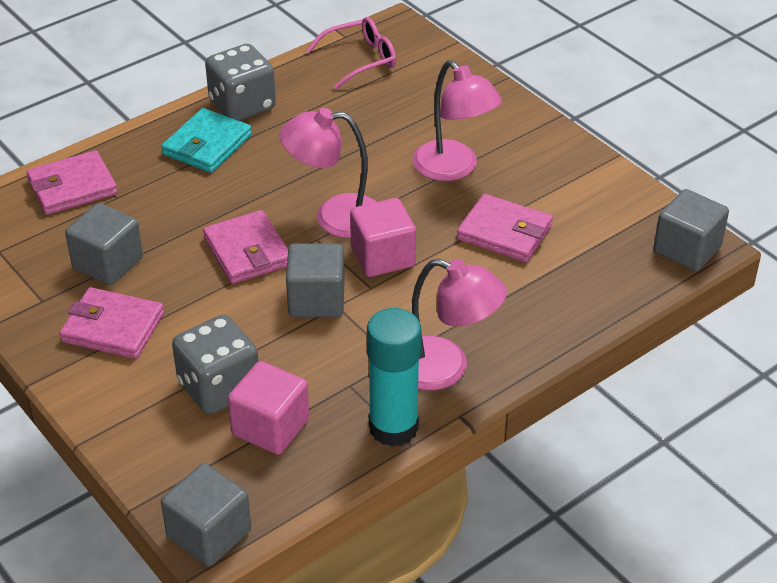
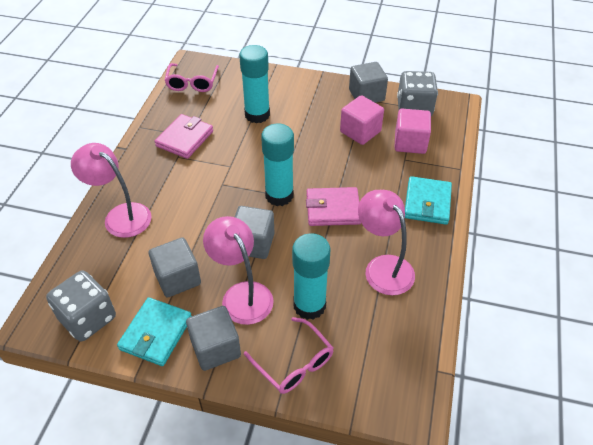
pink glasses: 1 -> 2
pink wallet: 4 -> 2
turquoise glue stick: 1 -> 3
turquoise wallet: 1 -> 2

